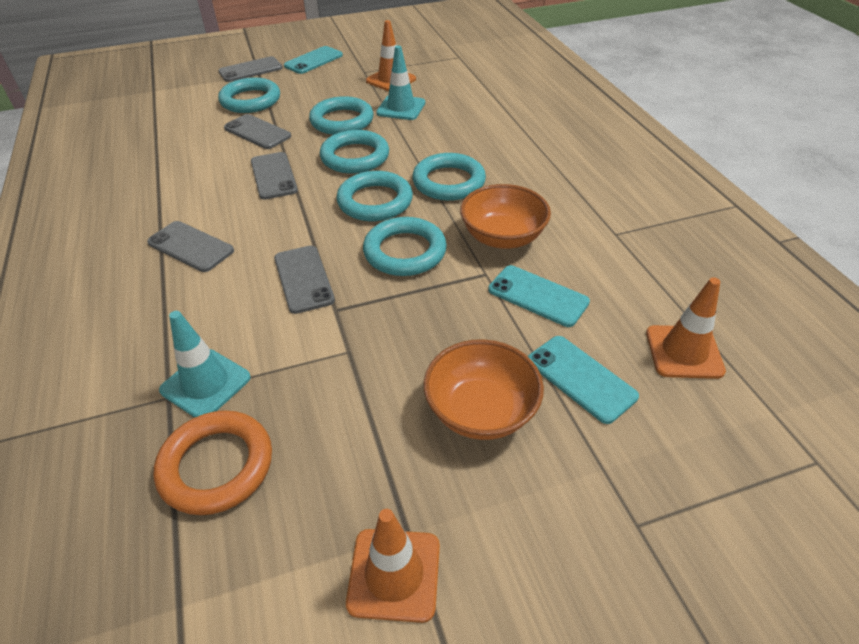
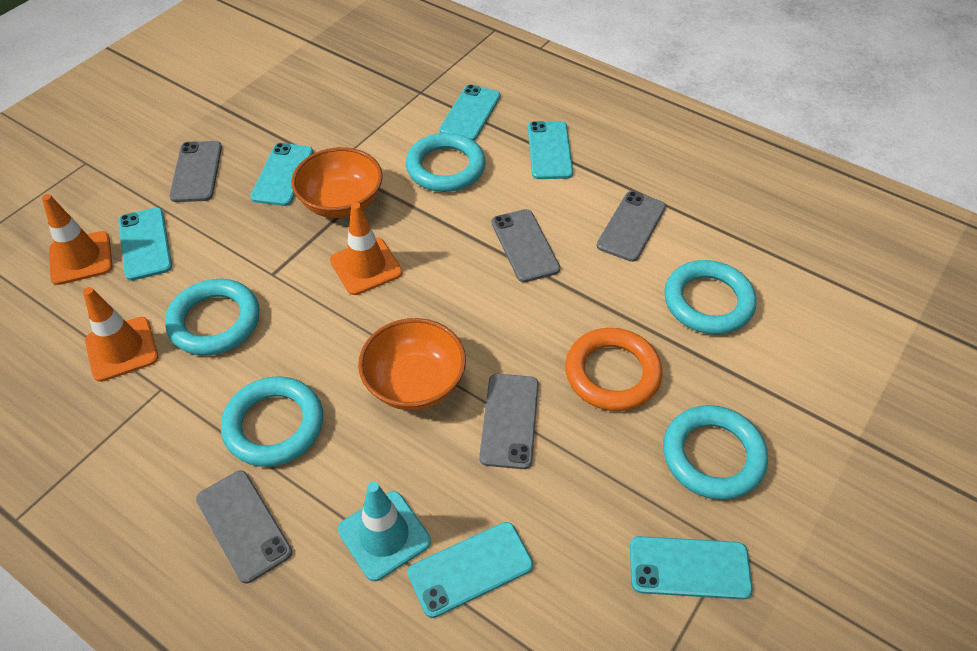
turquoise phone: 3 -> 6
turquoise ring: 6 -> 5
turquoise traffic cone: 2 -> 1

